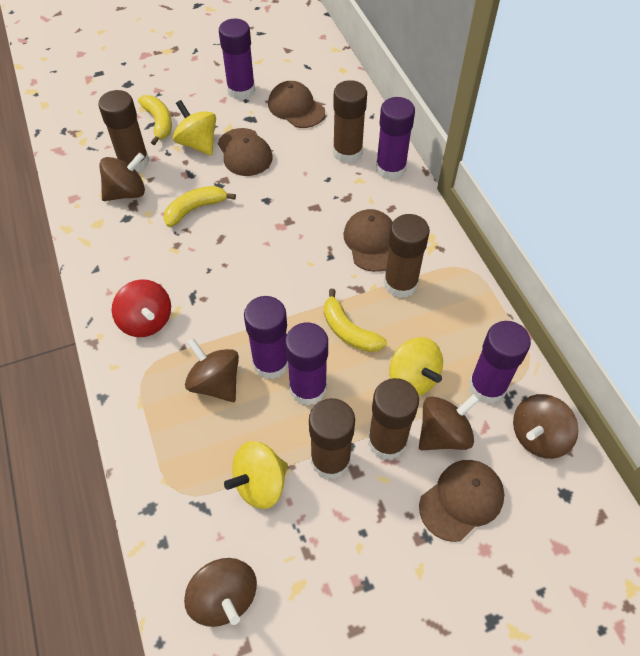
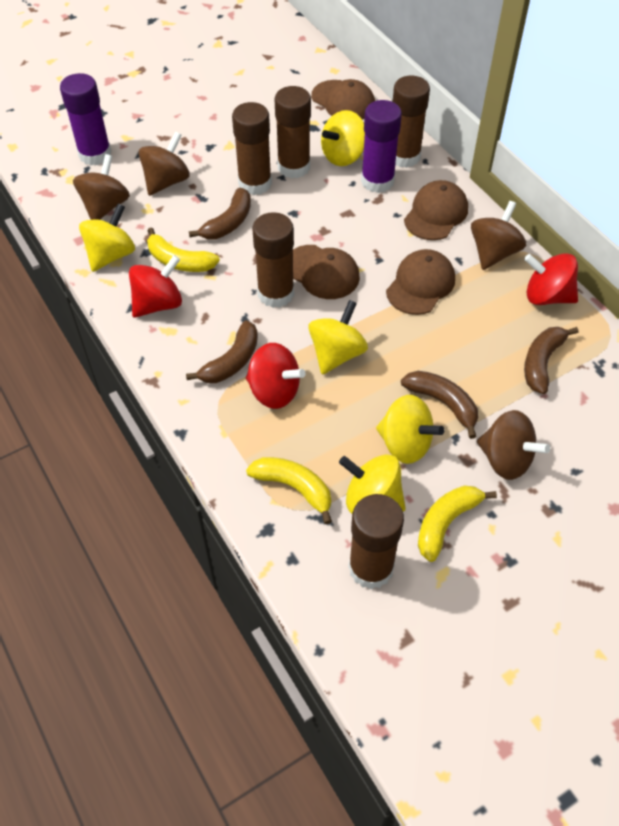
brown banana: 0 -> 4
brown spinning top: 5 -> 4
purple glue stick: 5 -> 2
red spinning top: 1 -> 3
yellow spinning top: 3 -> 5

